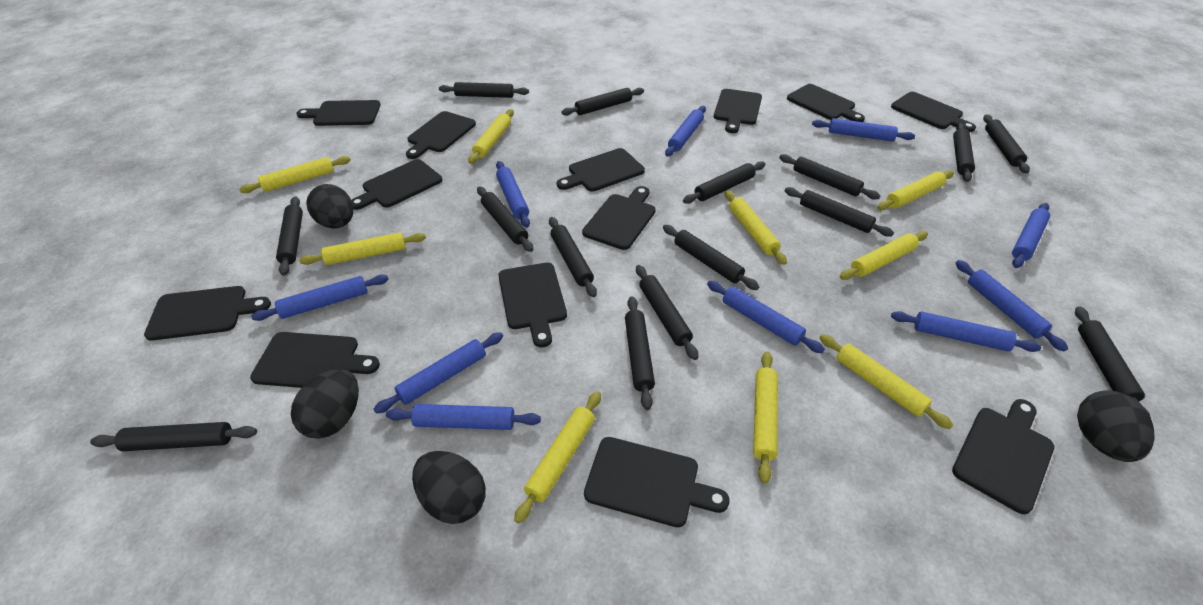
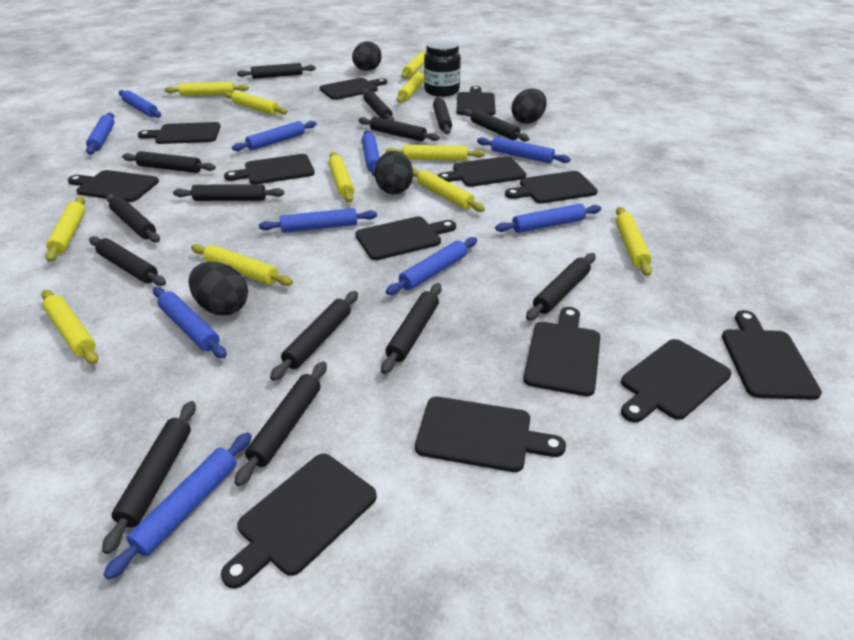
black jar: 0 -> 1
black rolling pin: 15 -> 14
yellow rolling pin: 9 -> 11

